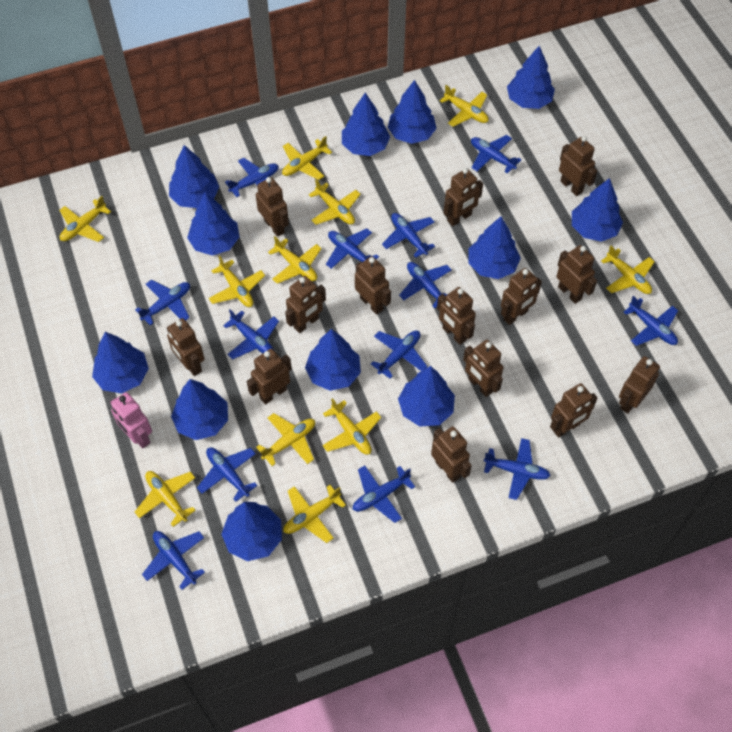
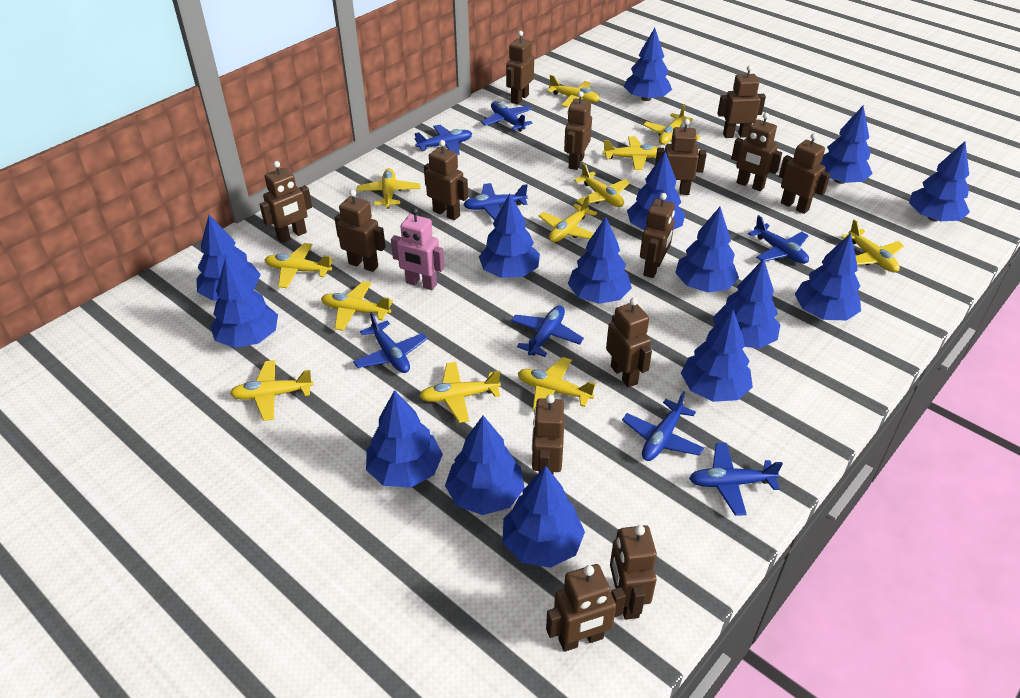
blue plane: 13 -> 8
blue tree: 12 -> 15
yellow plane: 11 -> 12

